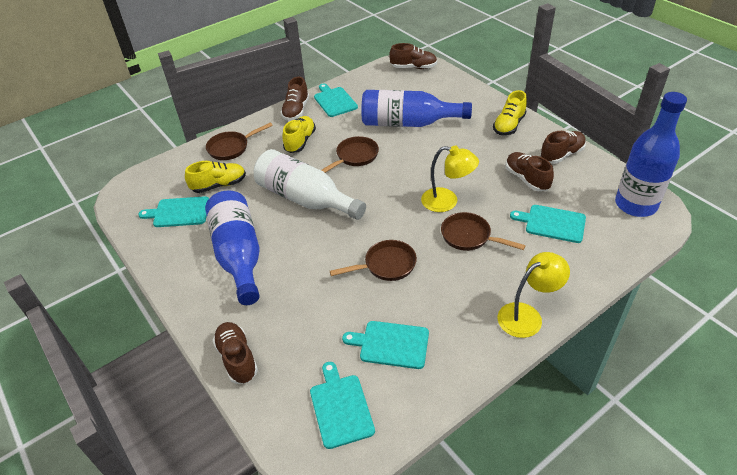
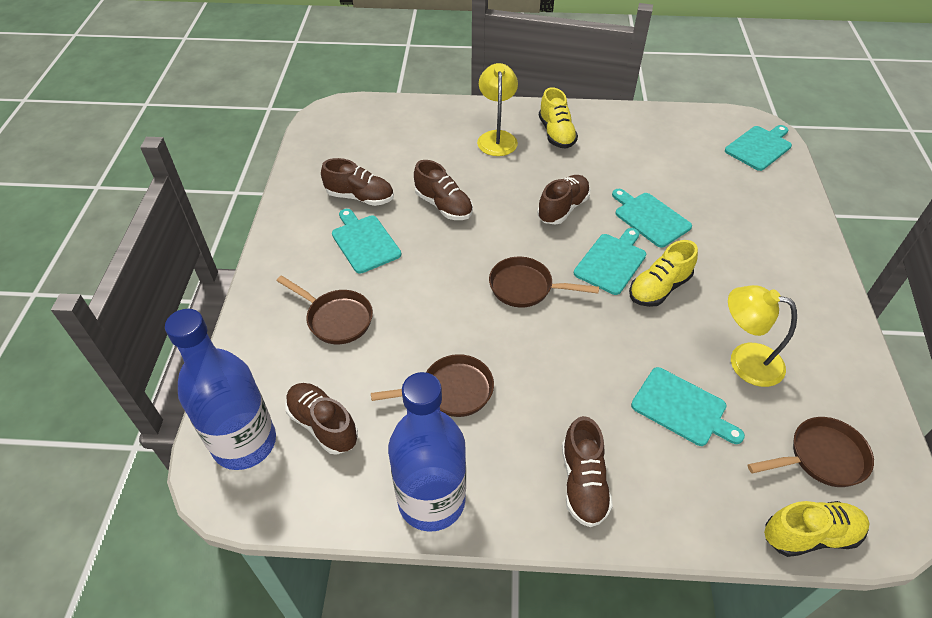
blue bottle: 3 -> 2
white bottle: 1 -> 0

